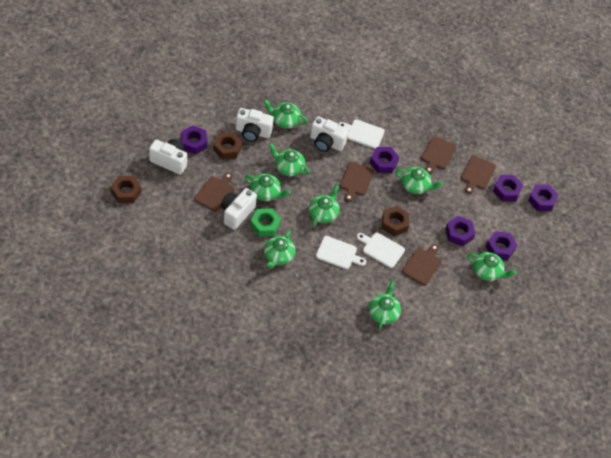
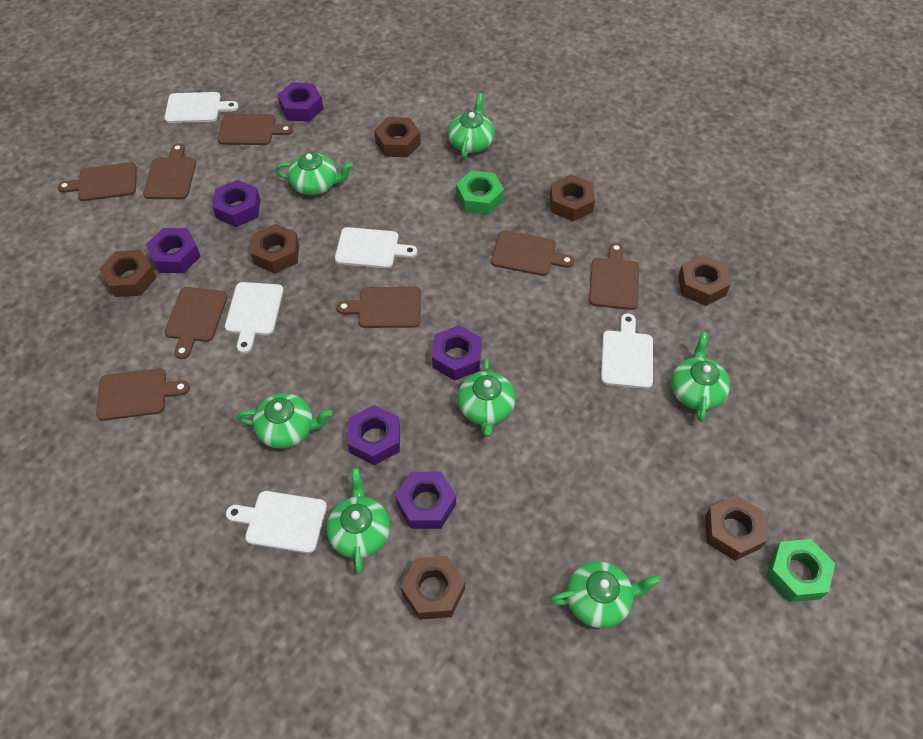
brown cutting board: 5 -> 8
brown nut: 3 -> 7
green nut: 1 -> 2
green teapot: 8 -> 7
white camera: 4 -> 0
white cutting board: 3 -> 5

